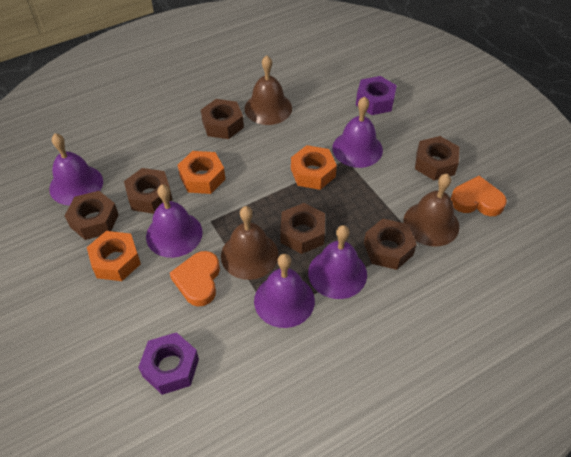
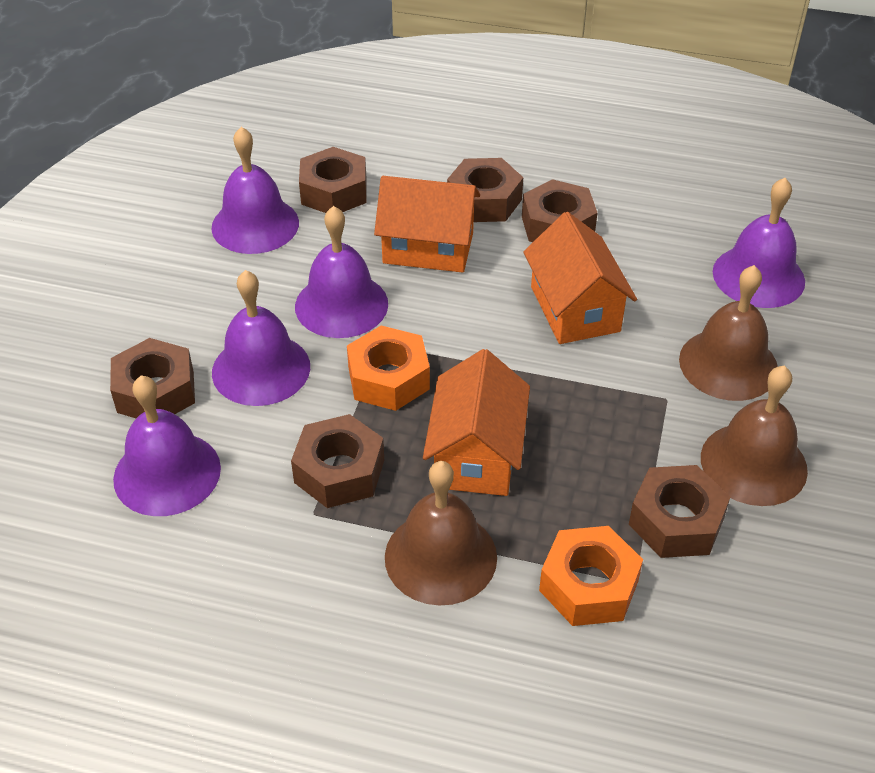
orange heart: 2 -> 0
orange house: 0 -> 3
orange nut: 3 -> 2
purple nut: 2 -> 0

